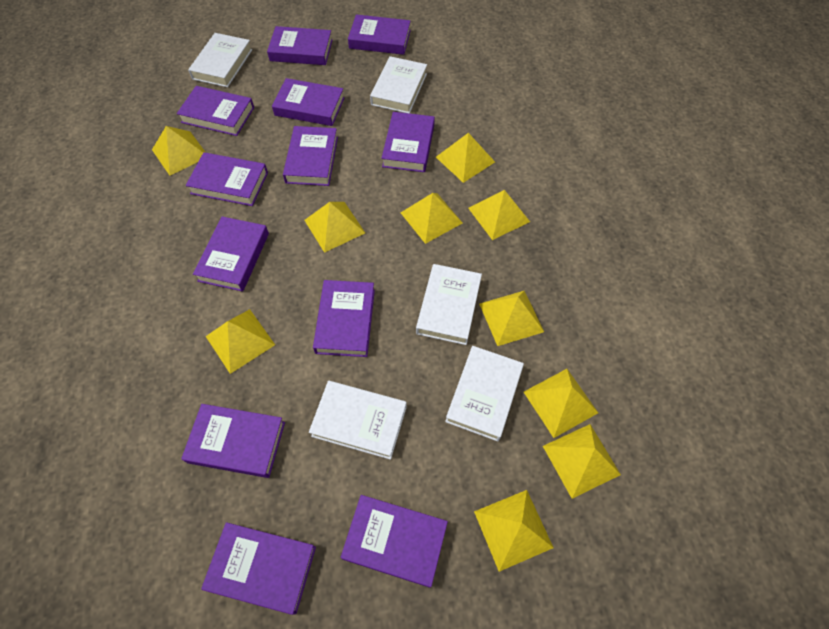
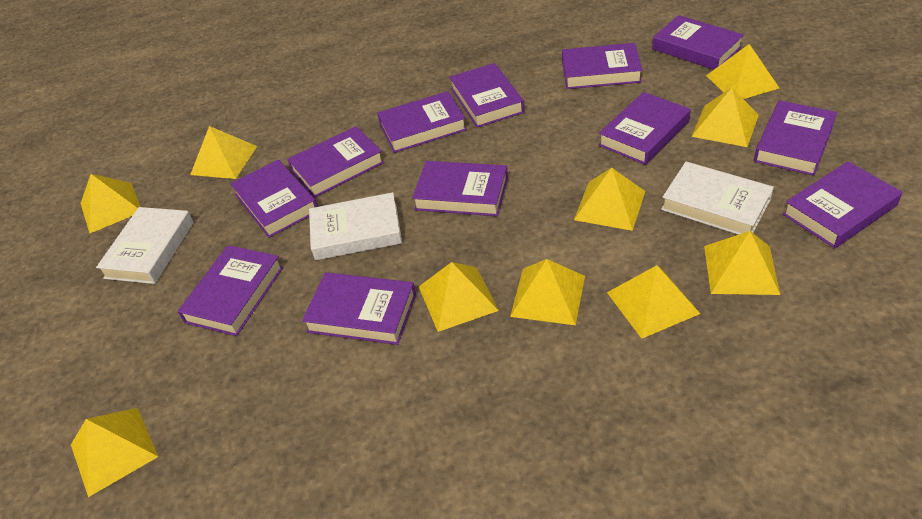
white book: 5 -> 3

